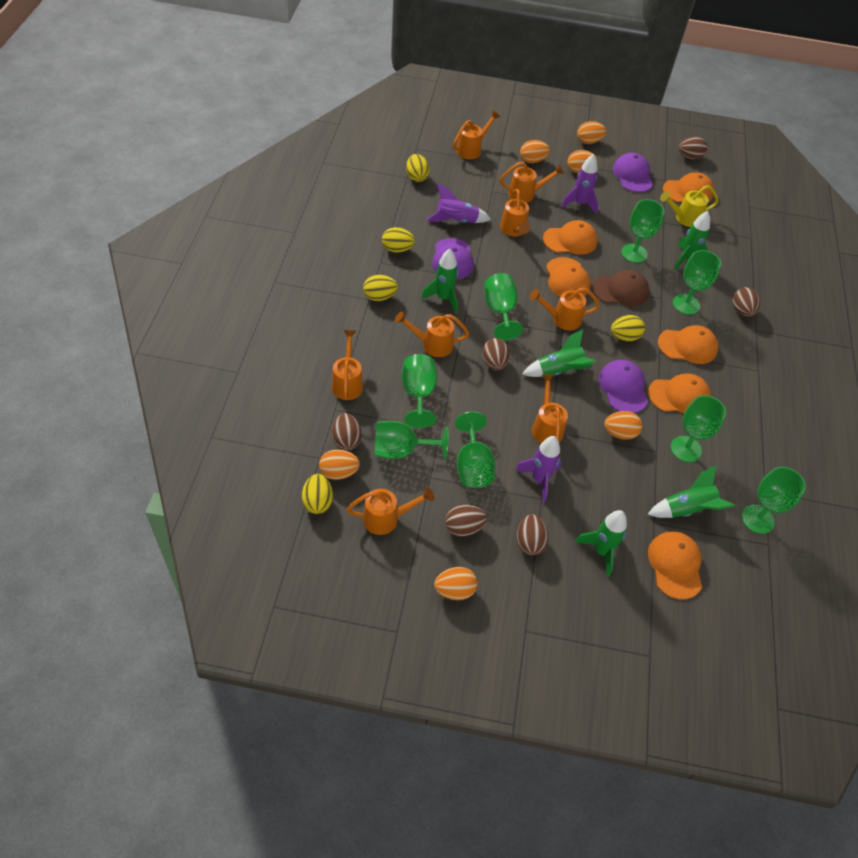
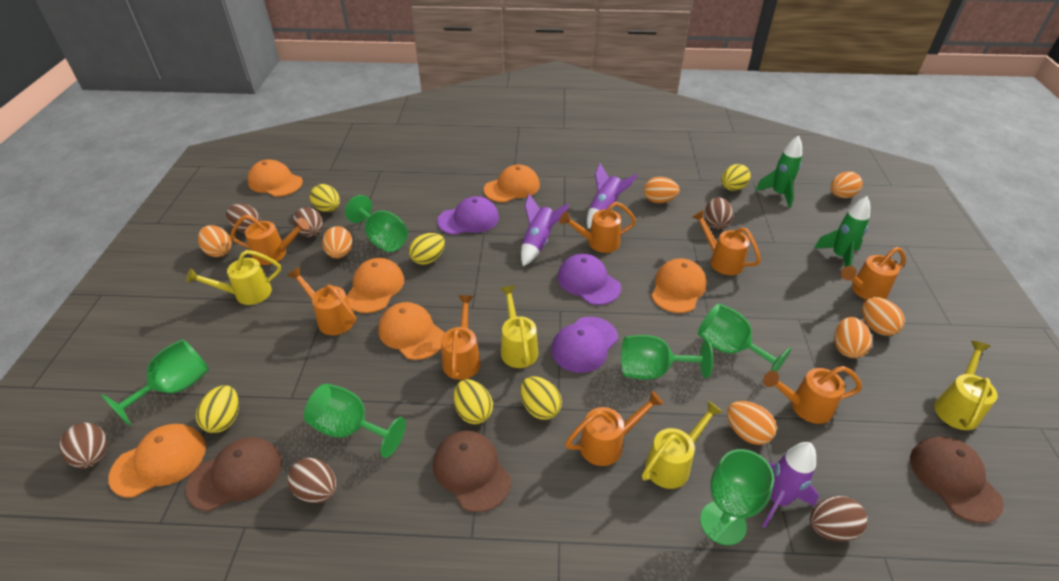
brown cap: 1 -> 3
green goblet: 8 -> 6
green rocket: 5 -> 2
orange egg: 6 -> 7
yellow egg: 5 -> 6
yellow watering can: 1 -> 4

